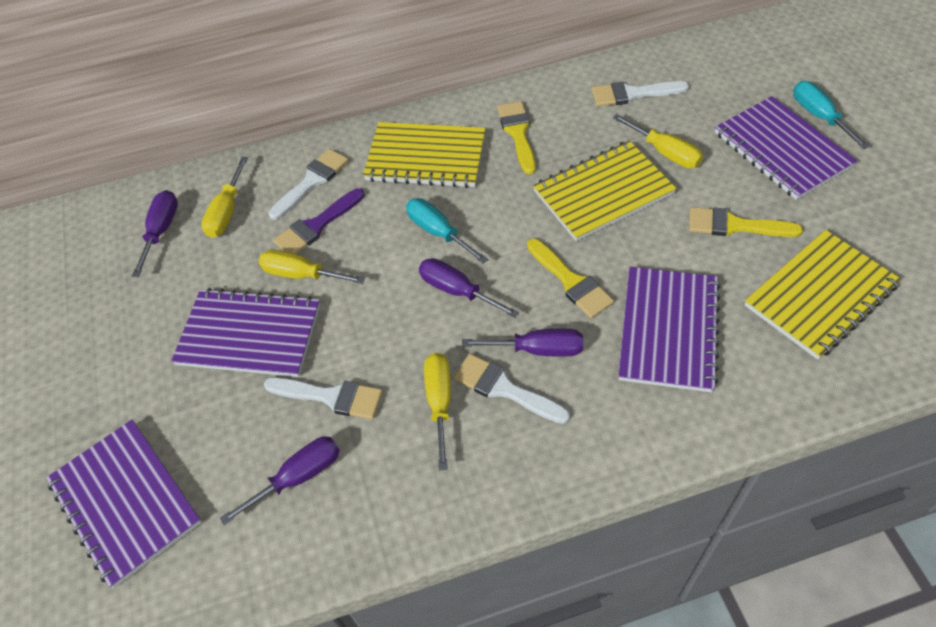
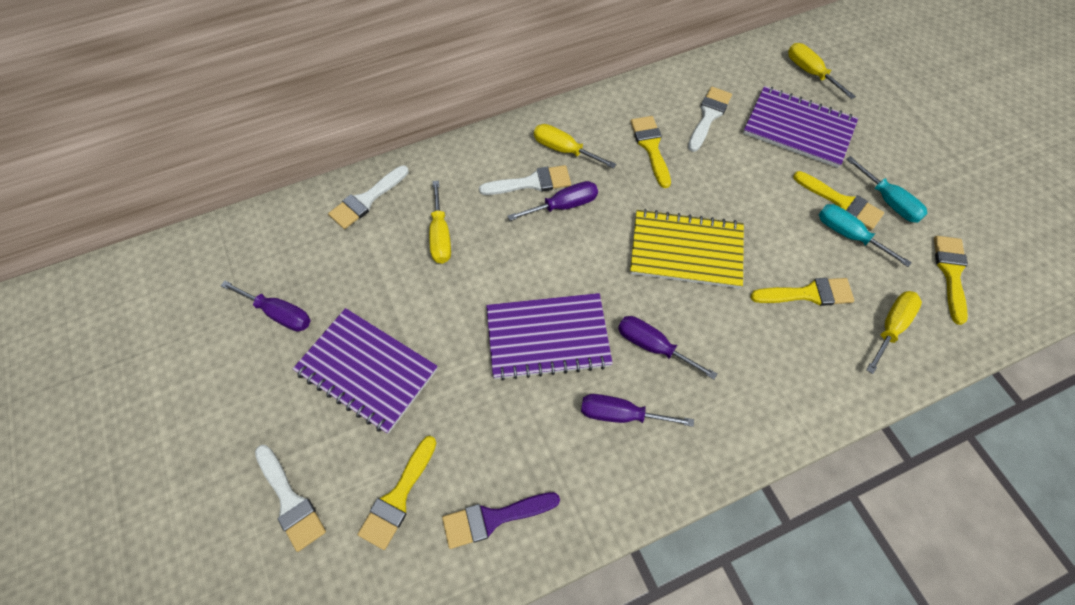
purple notebook: 4 -> 3
yellow brush: 3 -> 5
yellow notebook: 3 -> 1

